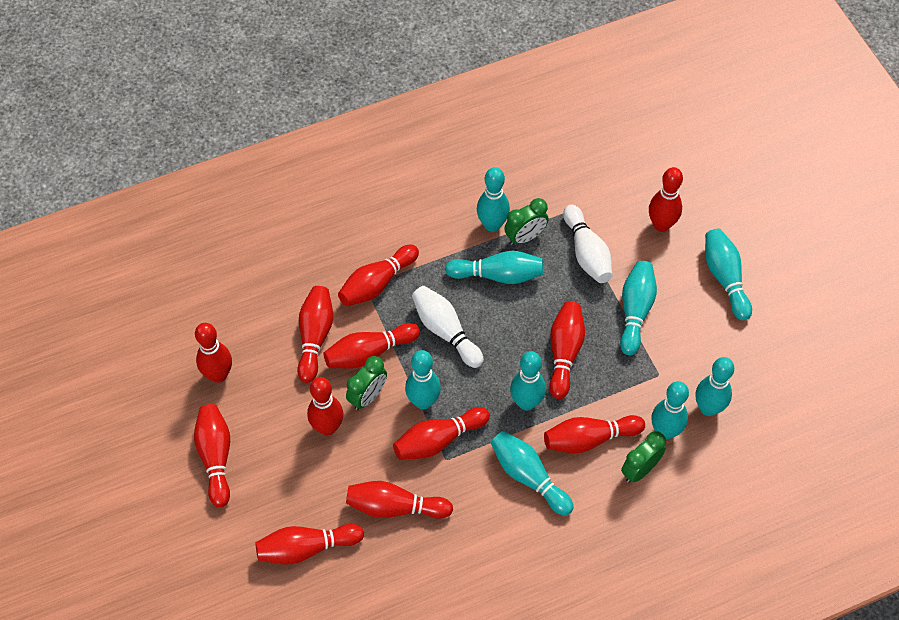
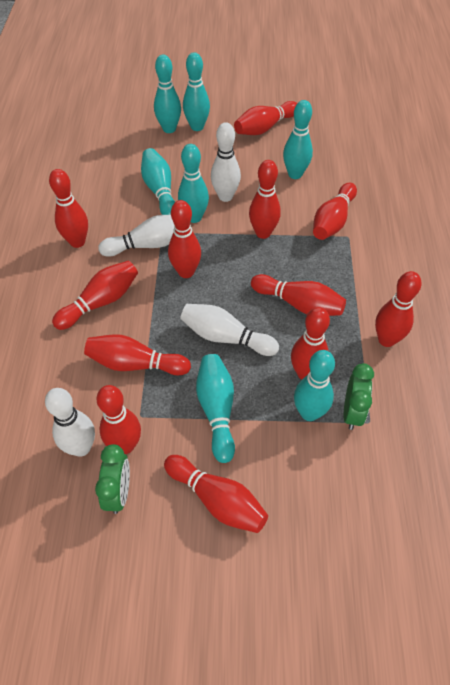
green clock: 3 -> 2
turquoise bowling pin: 9 -> 7
white bowling pin: 2 -> 4

